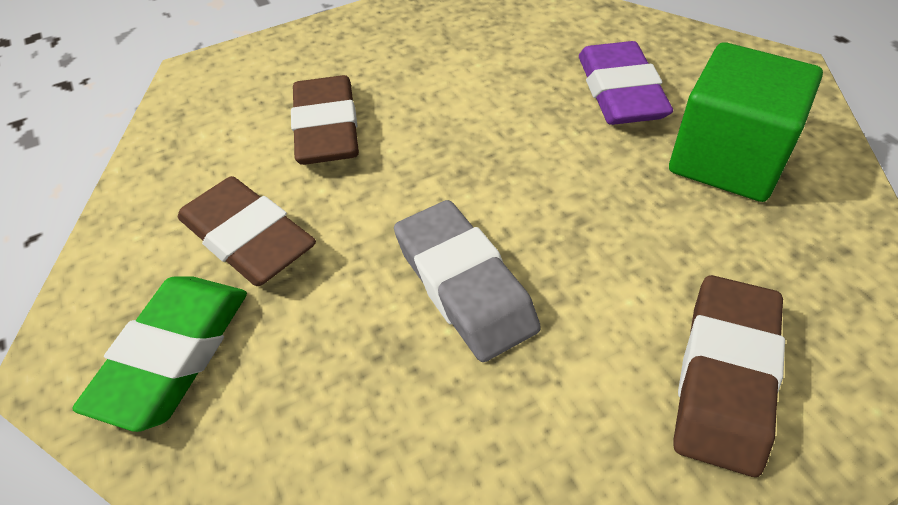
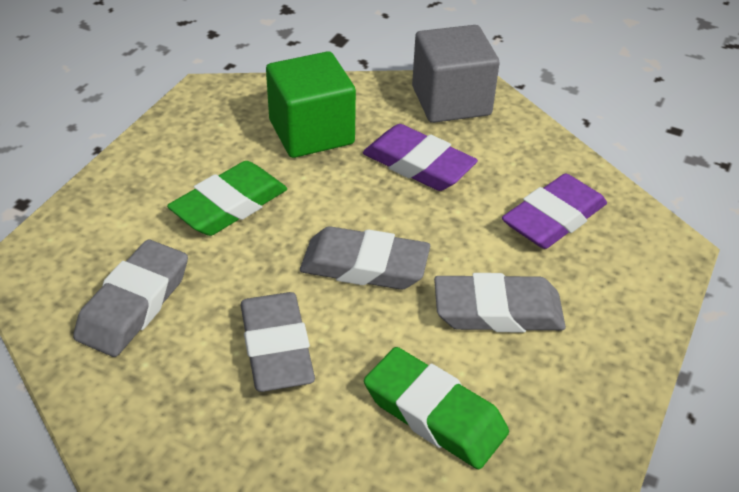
brown eraser: 3 -> 0
green eraser: 1 -> 2
grey cube: 0 -> 1
grey eraser: 1 -> 4
purple eraser: 1 -> 2

